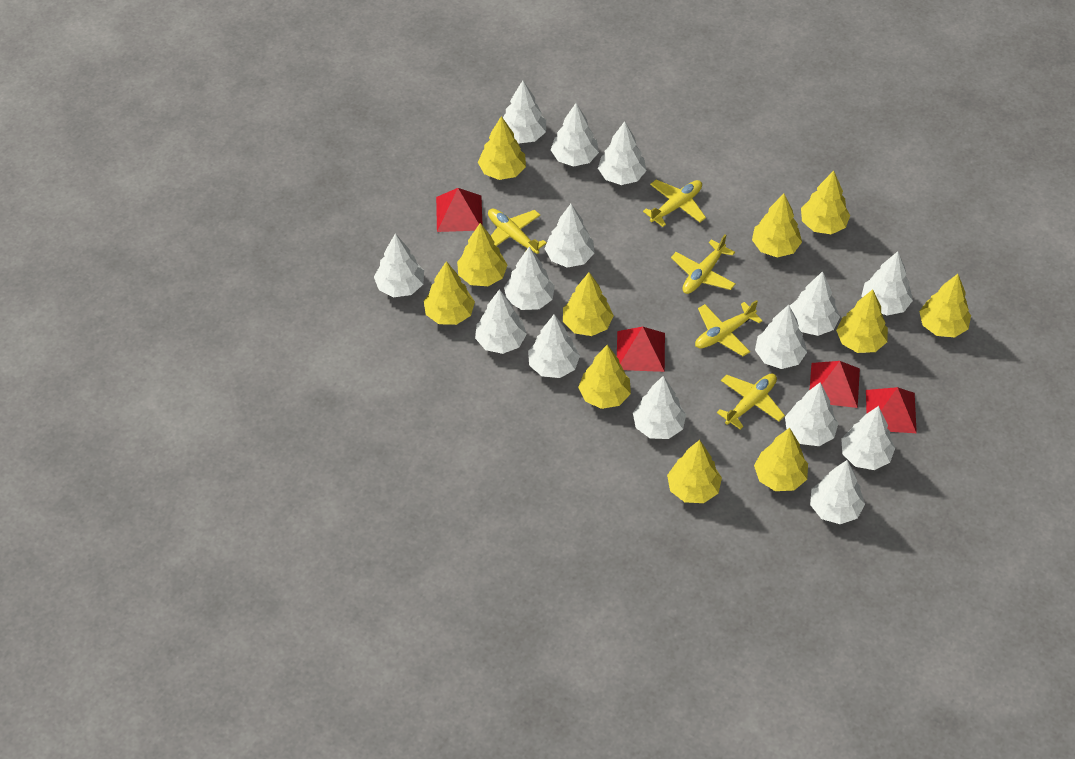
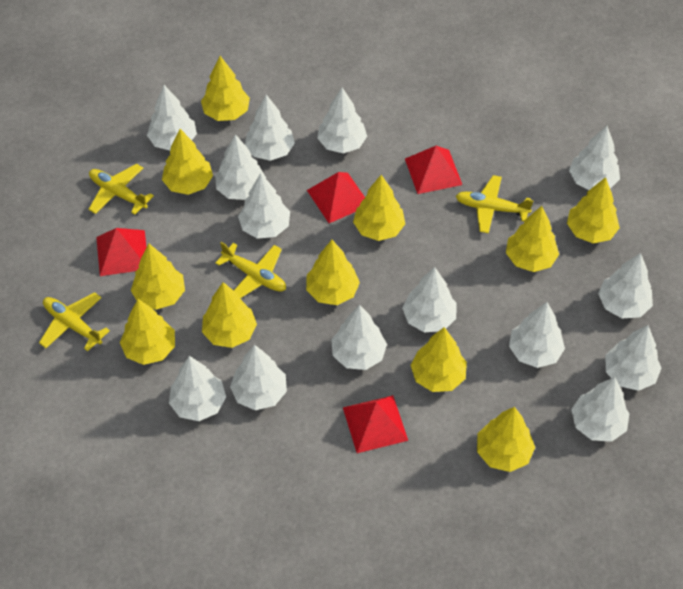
white tree: 15 -> 14
yellow plane: 5 -> 4

